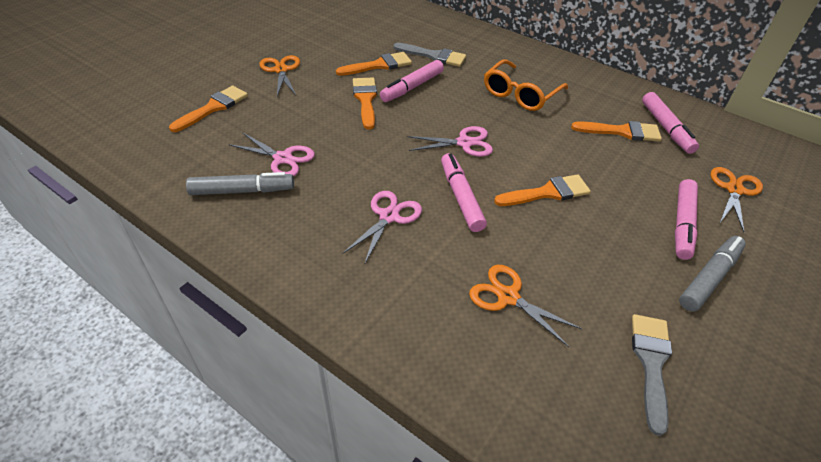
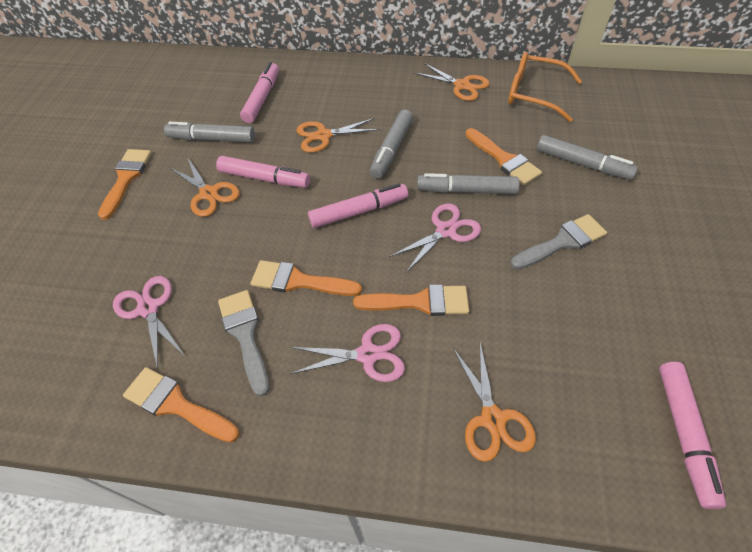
grey marker: 2 -> 4
orange scissors: 3 -> 4

